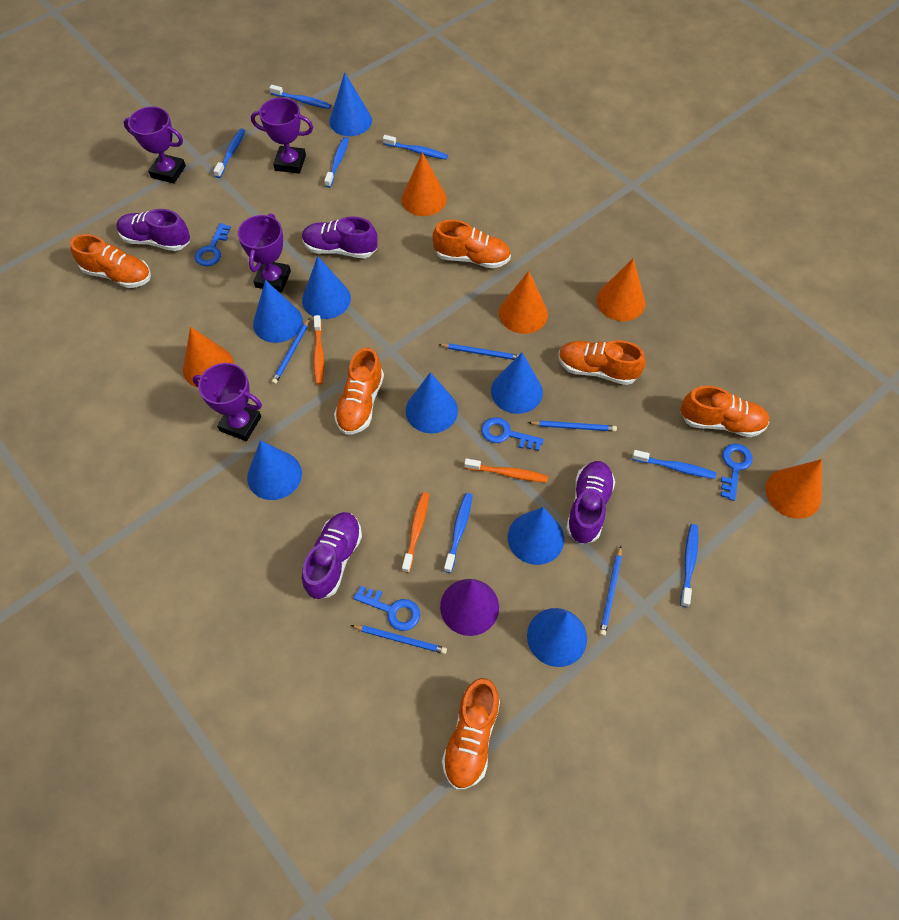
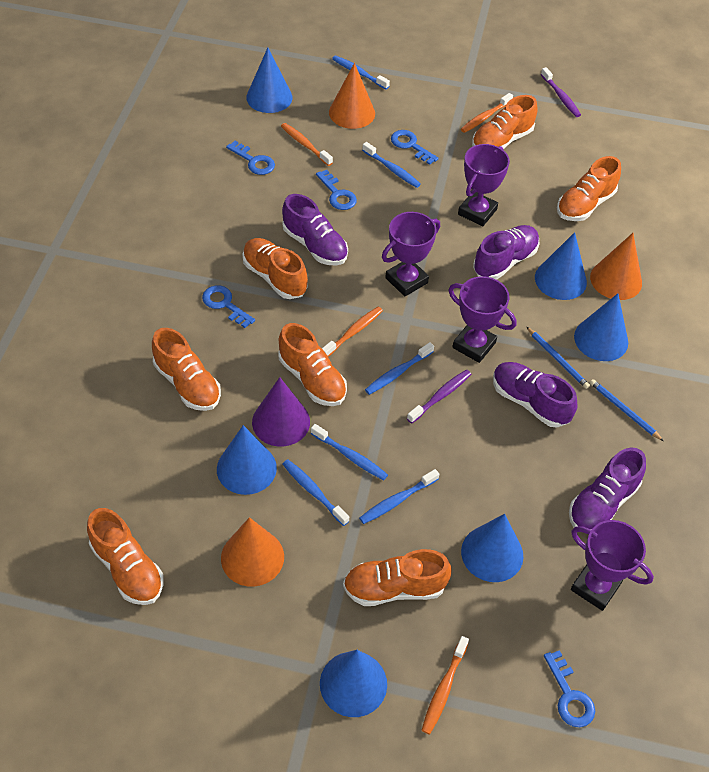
blue cone: 8 -> 6
blue key: 4 -> 5
blue pencil: 5 -> 2
blue toothbrush: 7 -> 6
orange cone: 5 -> 3
orange shoe: 6 -> 7
orange toothbrush: 3 -> 4
purple toothbrush: 0 -> 2

